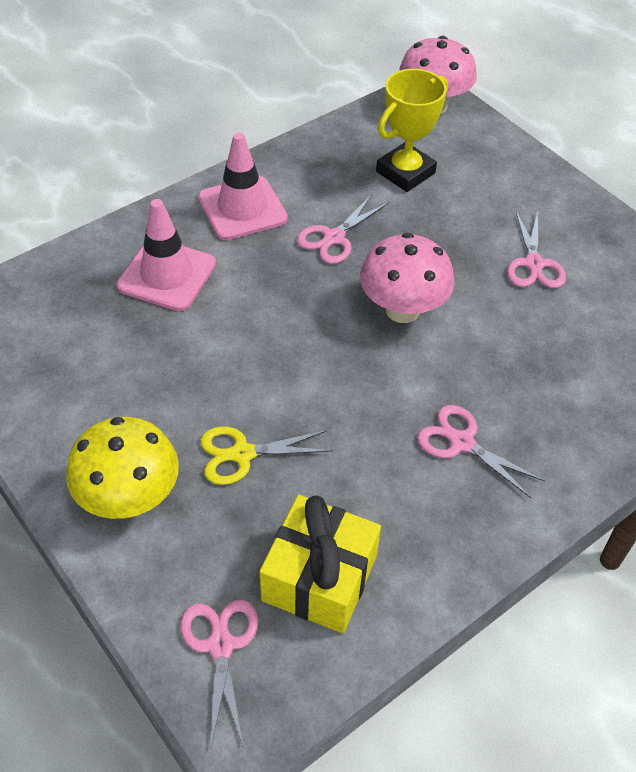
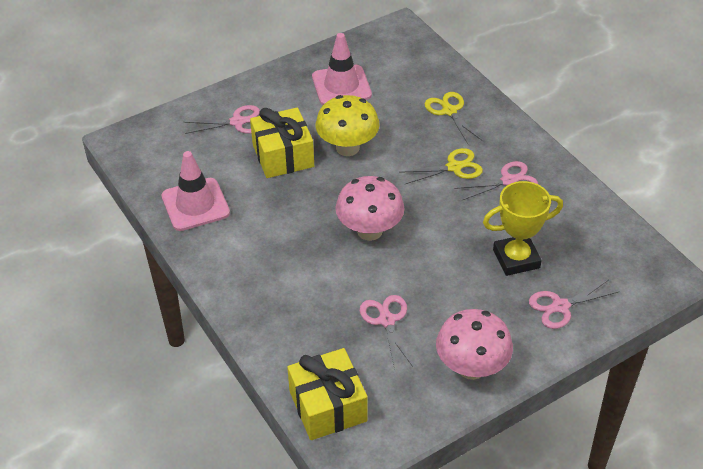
yellow gift: 1 -> 2
yellow scissors: 1 -> 2

